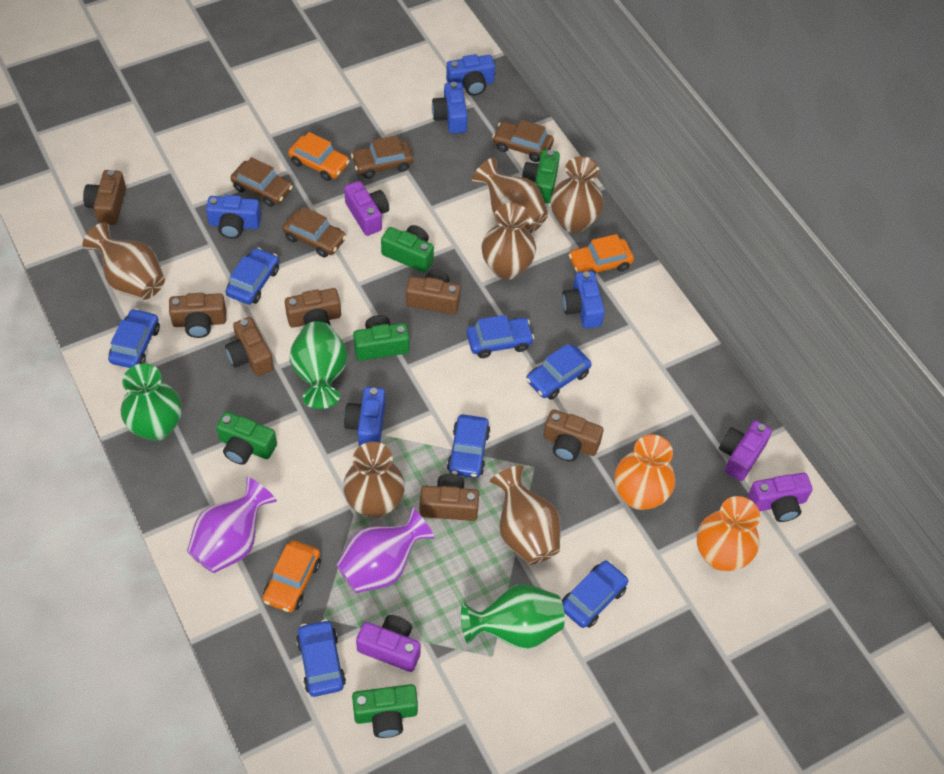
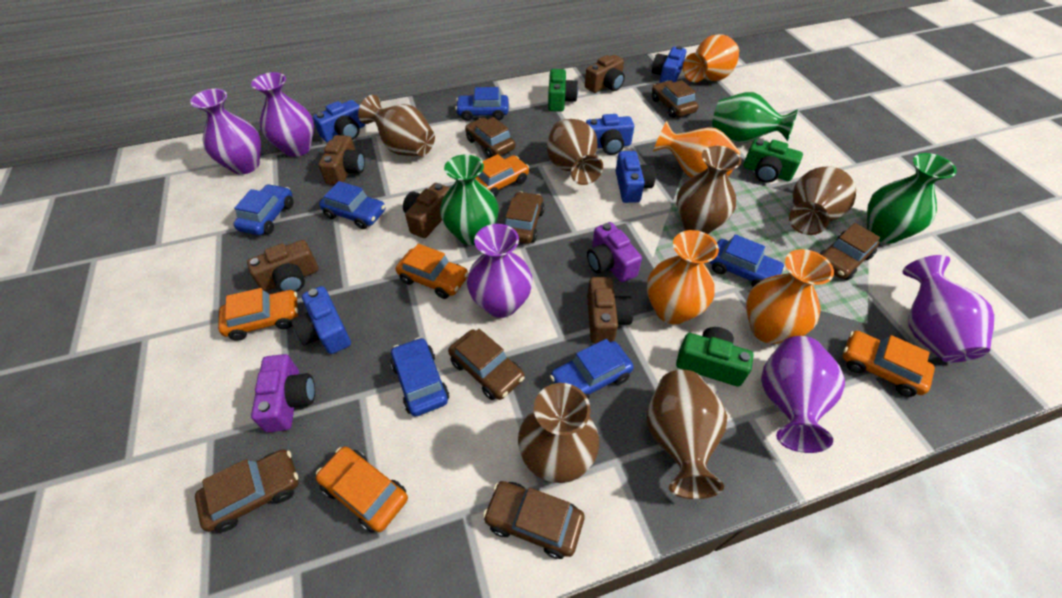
blue car: 7 -> 6
brown camera: 7 -> 5
brown car: 4 -> 7
green camera: 5 -> 3
orange car: 3 -> 5
orange vase: 2 -> 4
purple camera: 4 -> 2
purple vase: 2 -> 5

